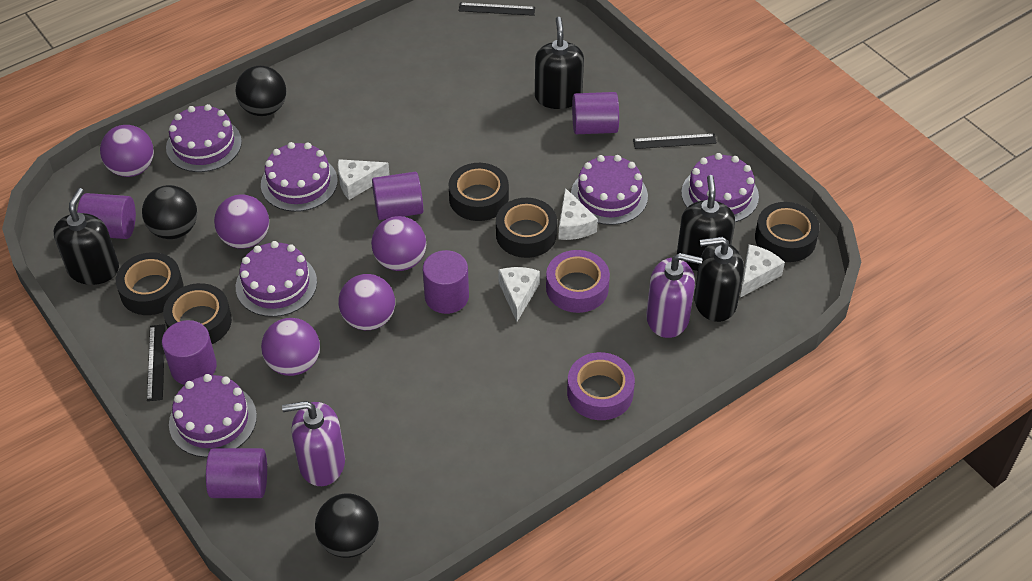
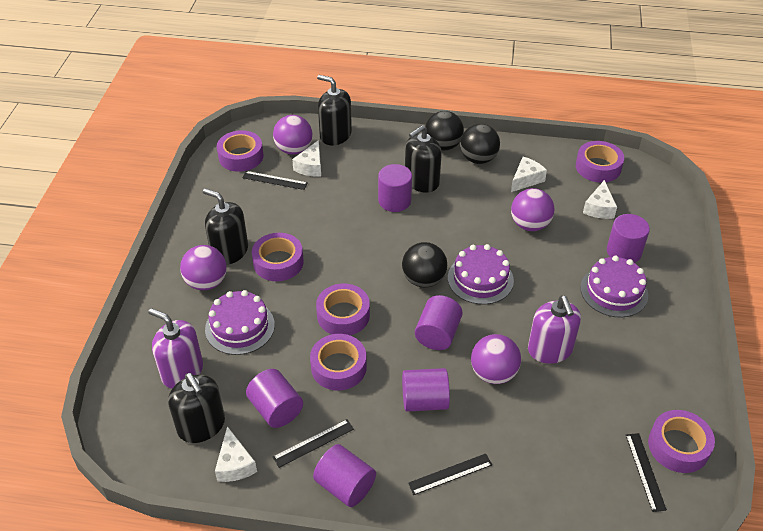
black ruler: 3 -> 4
black tape: 5 -> 0
purple ball: 5 -> 4
purple cake: 6 -> 3
purple tape: 2 -> 6

